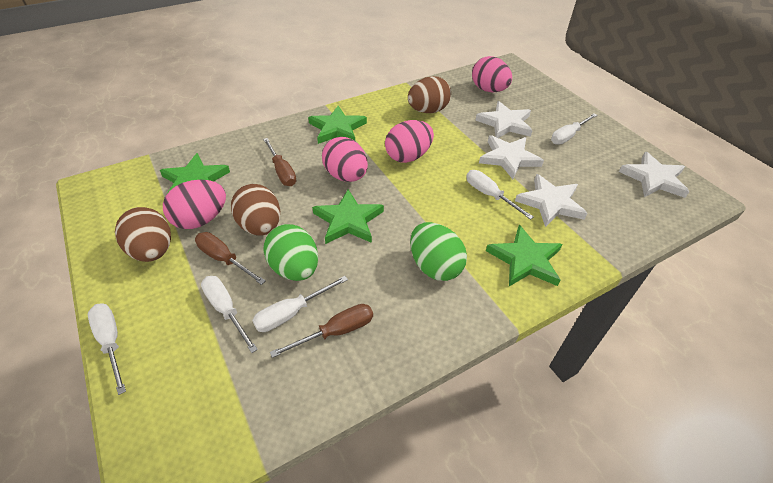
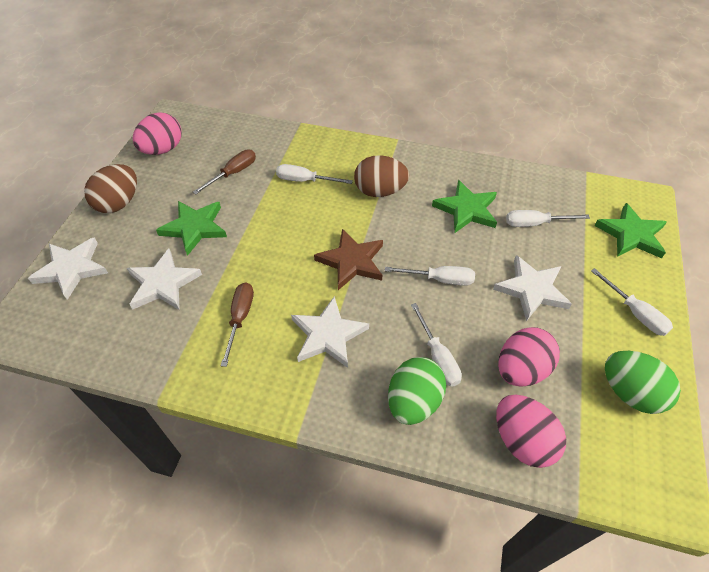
brown egg: 3 -> 2
brown screwdriver: 3 -> 2
brown star: 0 -> 1
green star: 4 -> 3
pink egg: 4 -> 3

